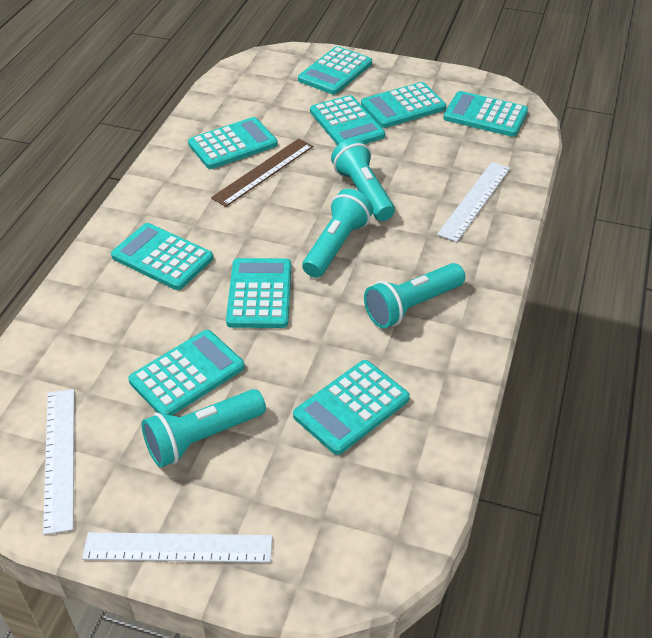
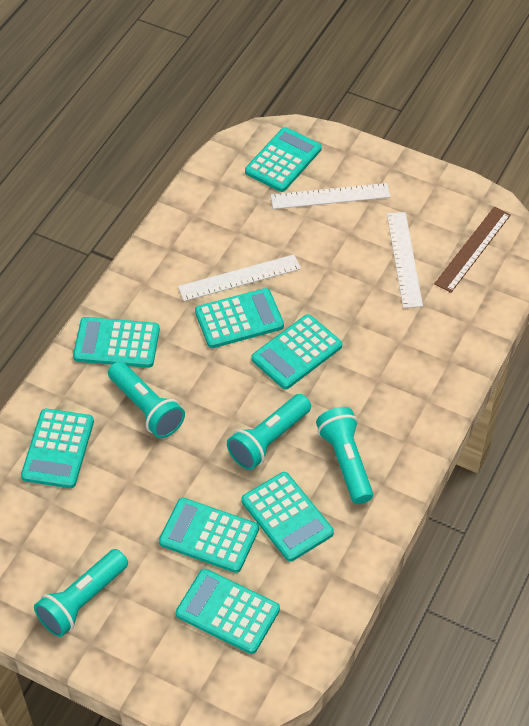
turquoise calculator: 9 -> 8

